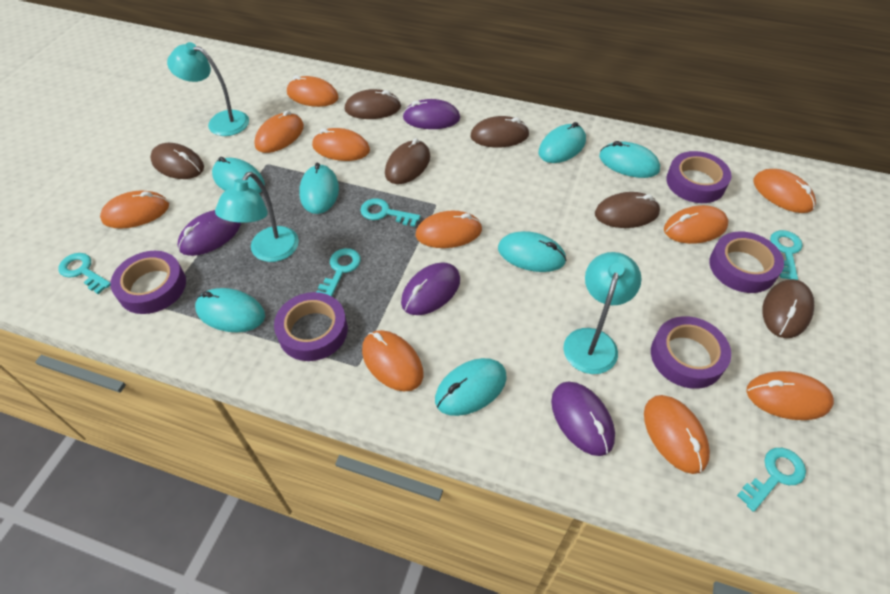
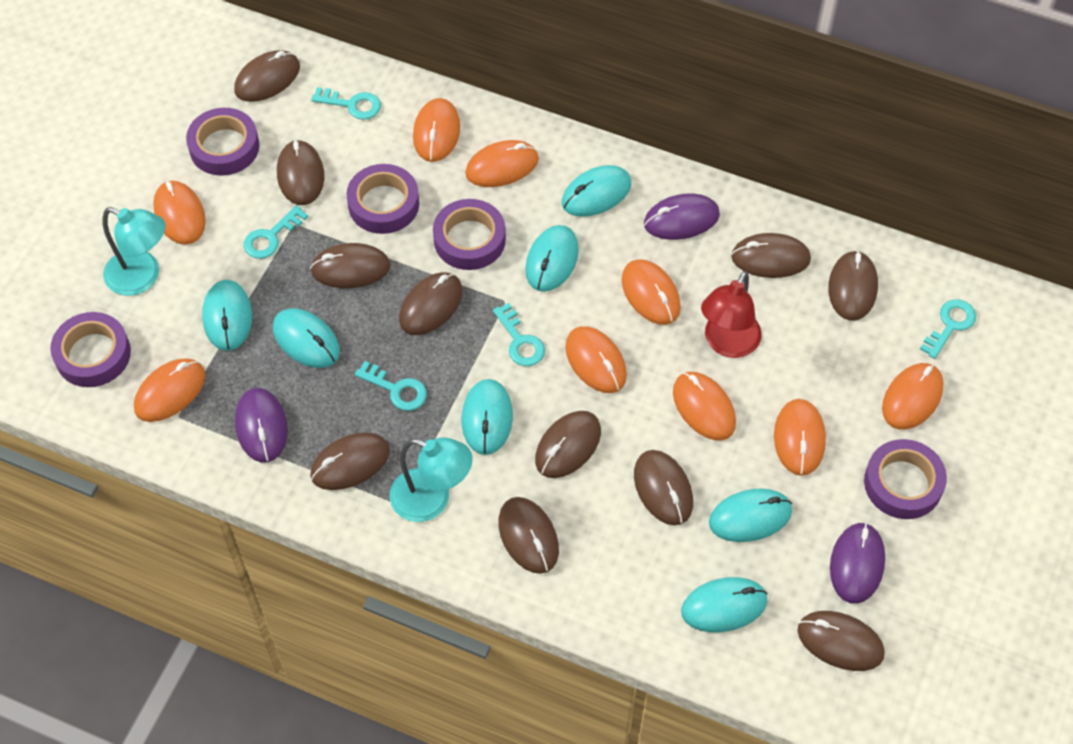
brown mouse: 6 -> 11
orange mouse: 10 -> 9
purple mouse: 4 -> 3
red lamp: 0 -> 1
turquoise lamp: 3 -> 2

